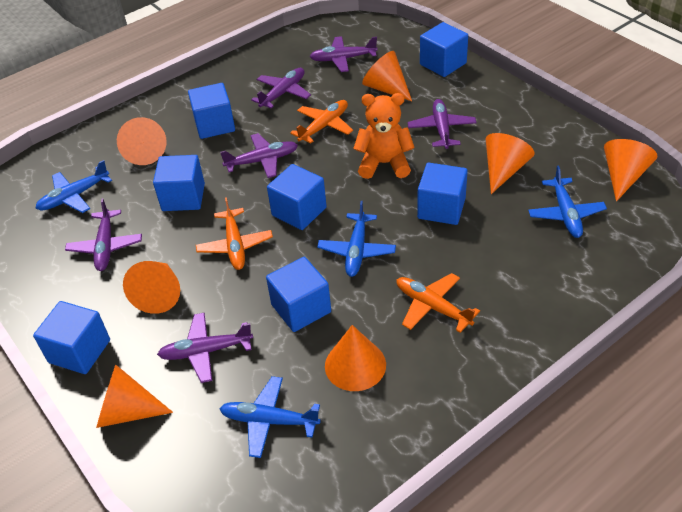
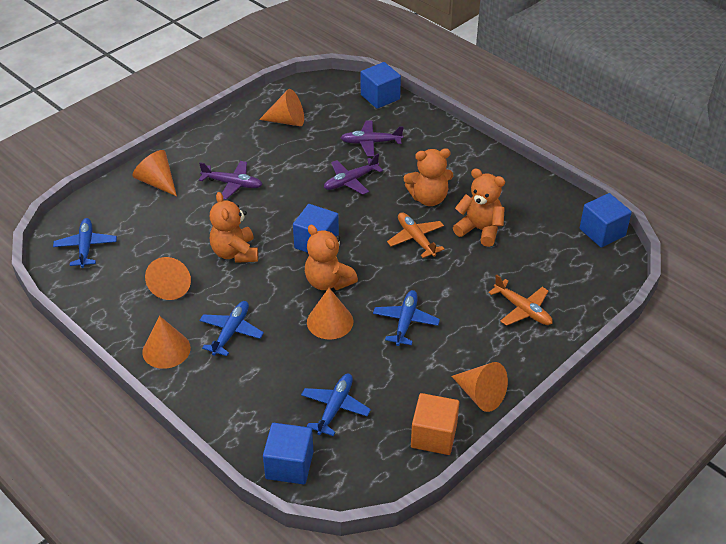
blue cube: 7 -> 4
orange cone: 7 -> 6
orange cube: 0 -> 1
orange plane: 3 -> 2
orange teddy bear: 1 -> 4
purple plane: 6 -> 3

